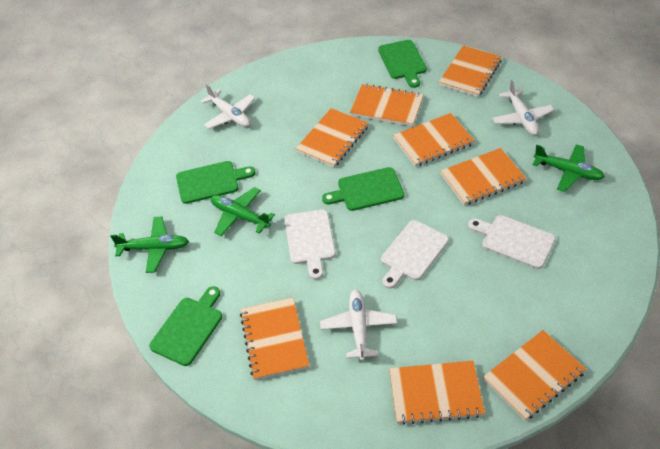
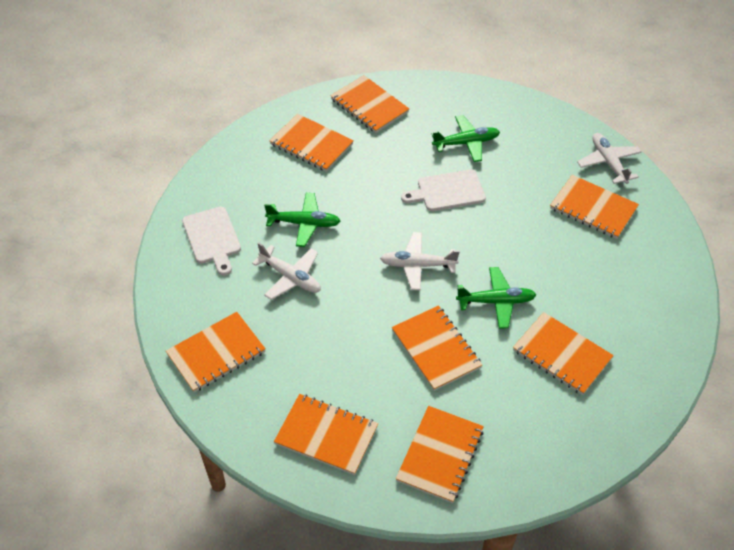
green cutting board: 4 -> 0
white cutting board: 3 -> 2

